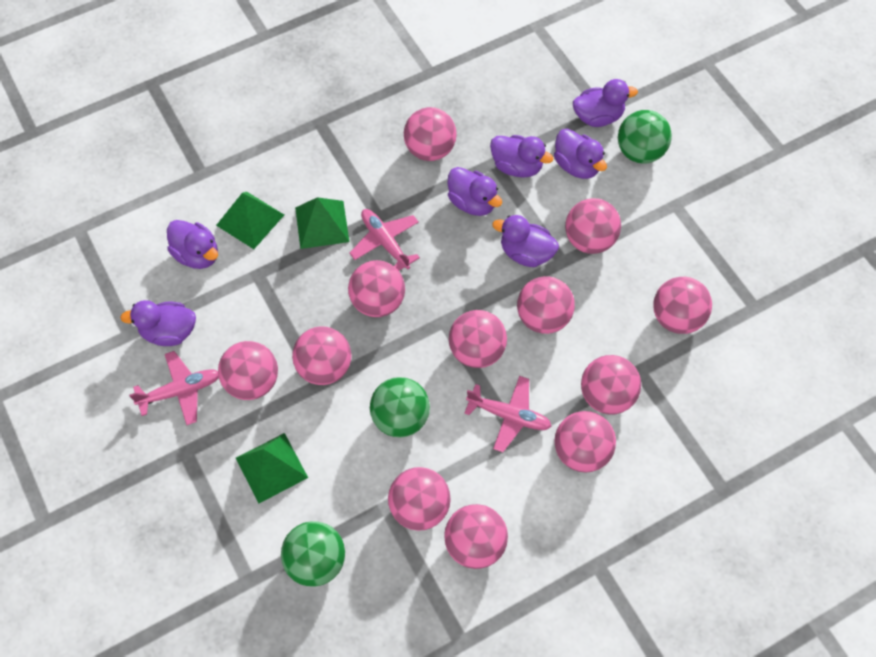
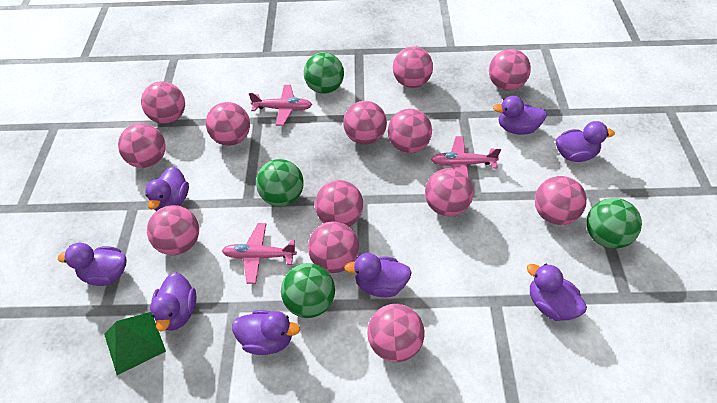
green ball: 3 -> 4
green pyramid: 3 -> 1
pink ball: 12 -> 13
purple duck: 7 -> 8

